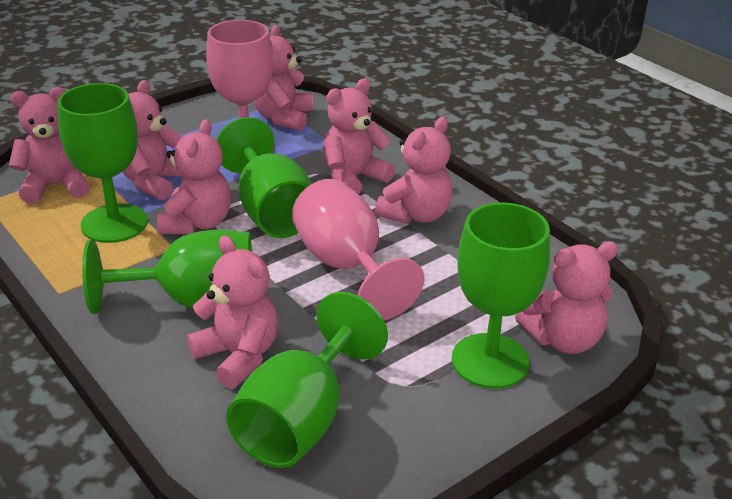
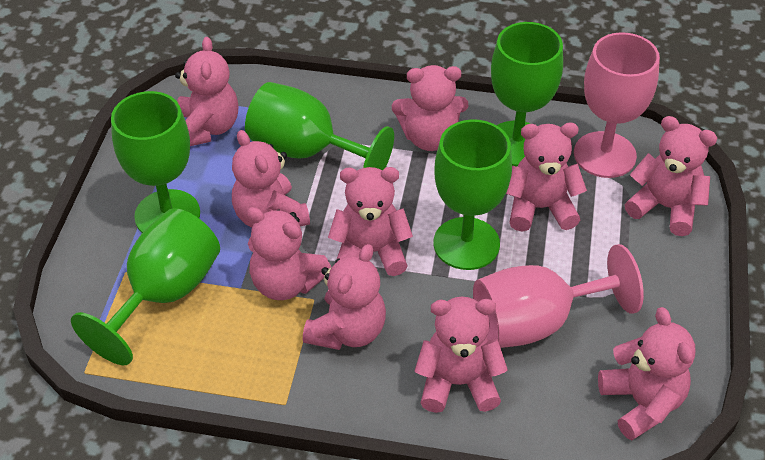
pink teddy bear: 8 -> 10

